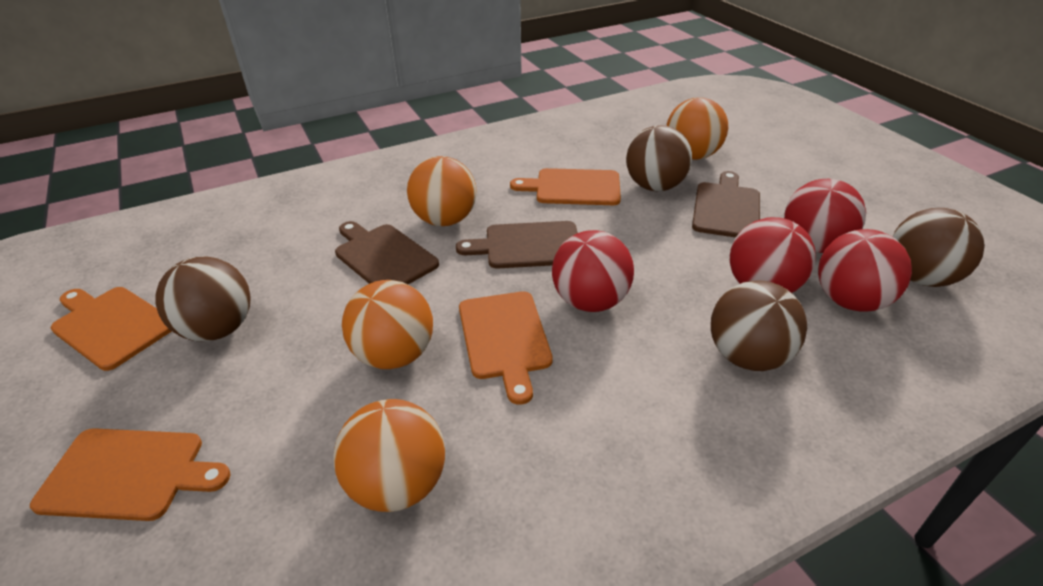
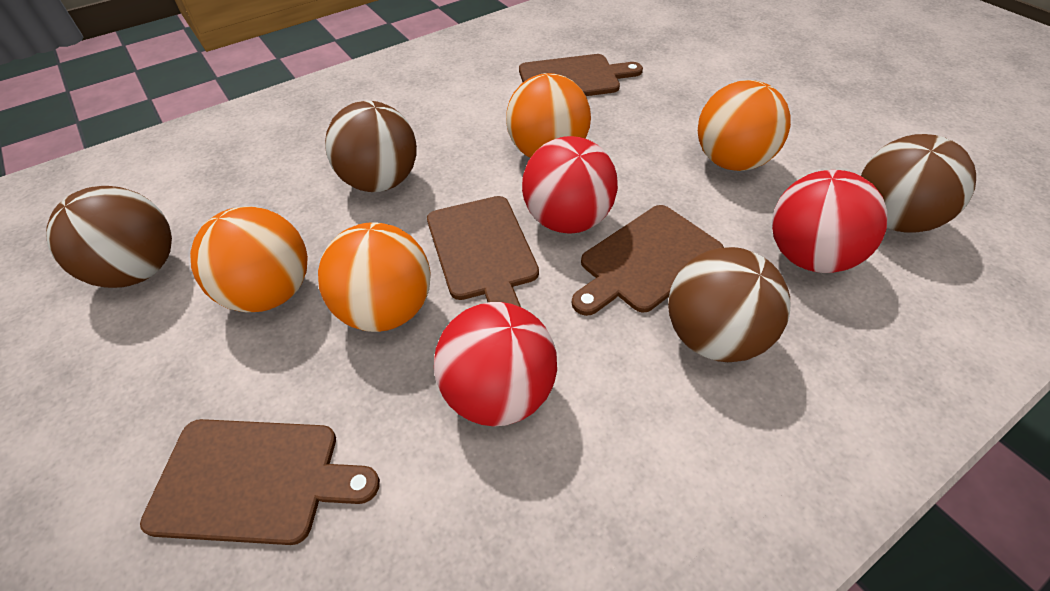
brown cutting board: 3 -> 4
orange cutting board: 4 -> 0
red ball: 4 -> 3

